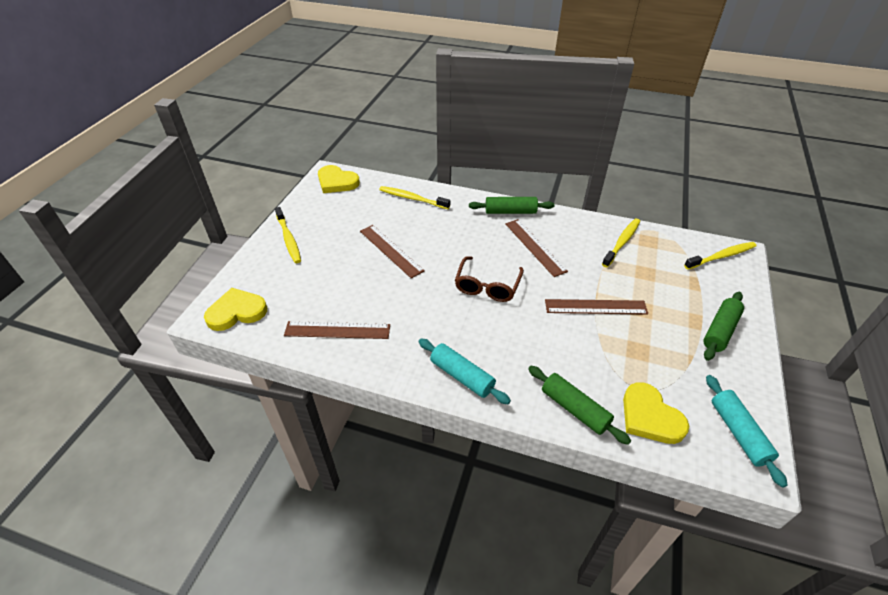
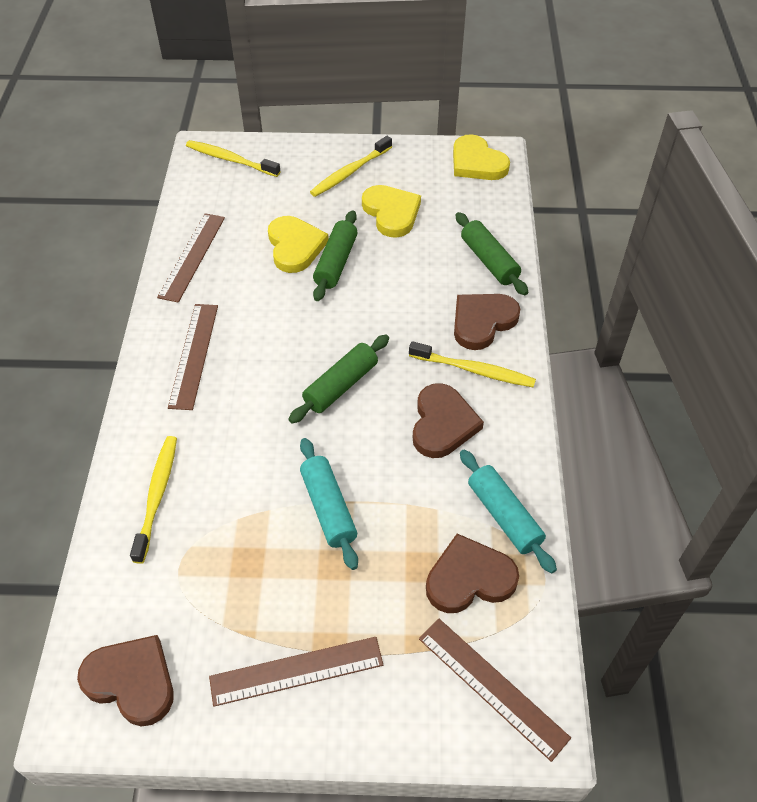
brown glasses: 1 -> 0
brown heart: 0 -> 4

